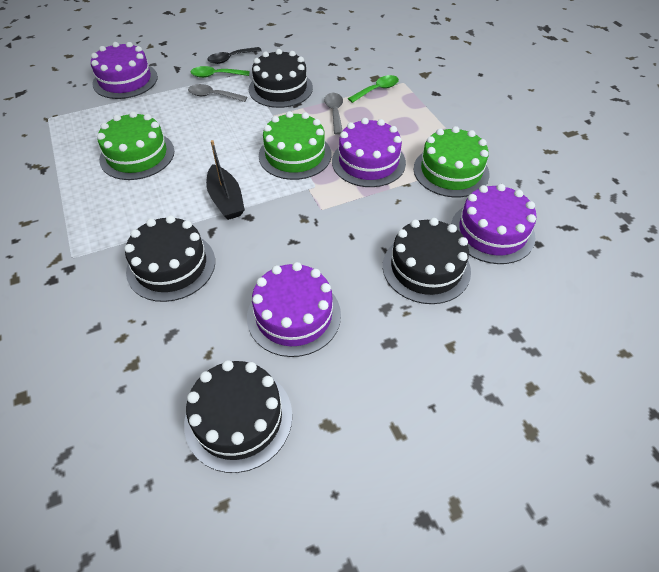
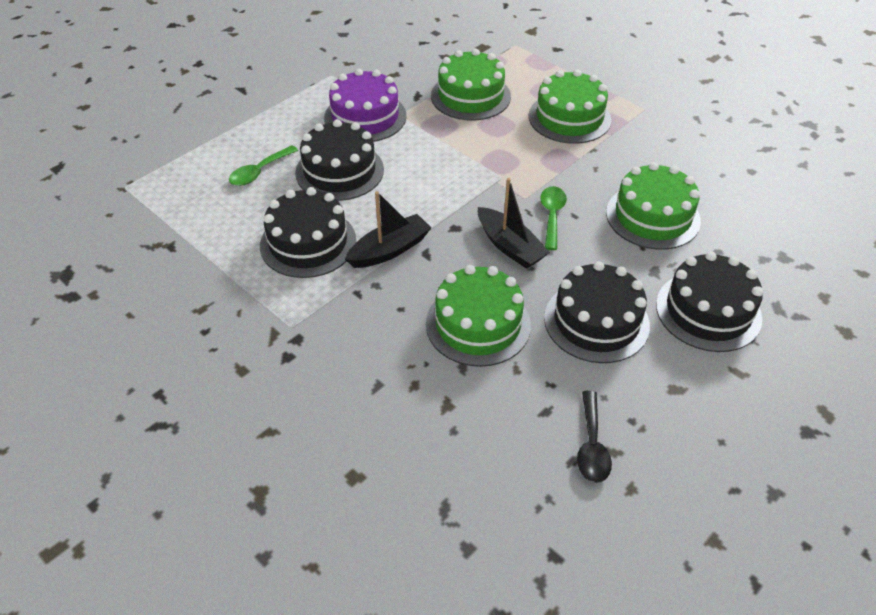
black boat: 1 -> 2
green cake: 3 -> 4
grey spoon: 2 -> 0
purple cake: 4 -> 1

